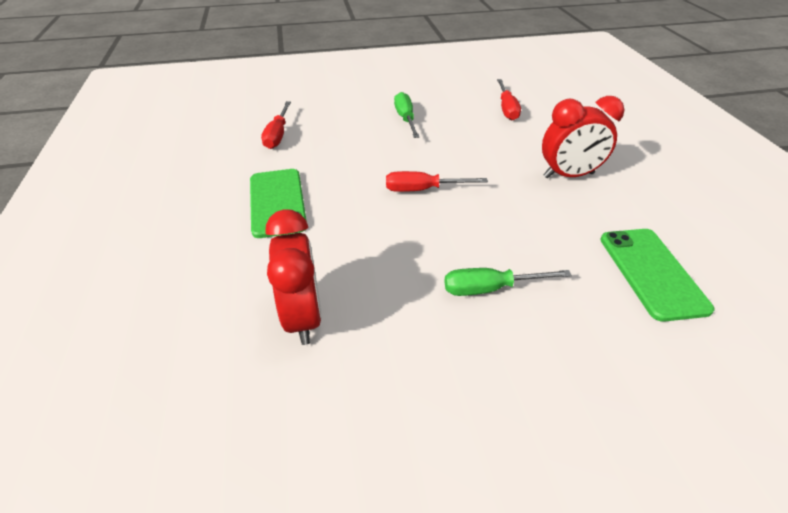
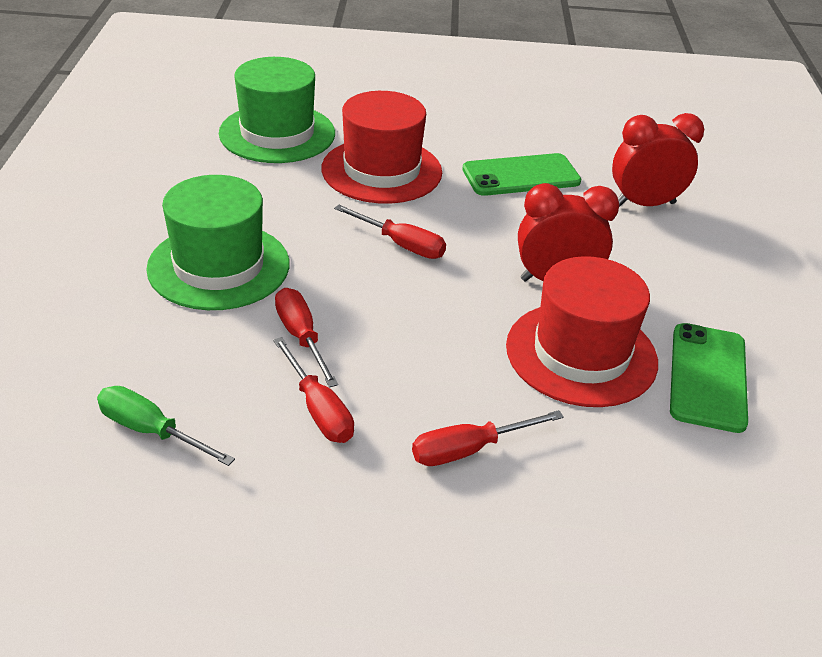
green hat: 0 -> 2
green screwdriver: 2 -> 1
red hat: 0 -> 2
red screwdriver: 3 -> 4

